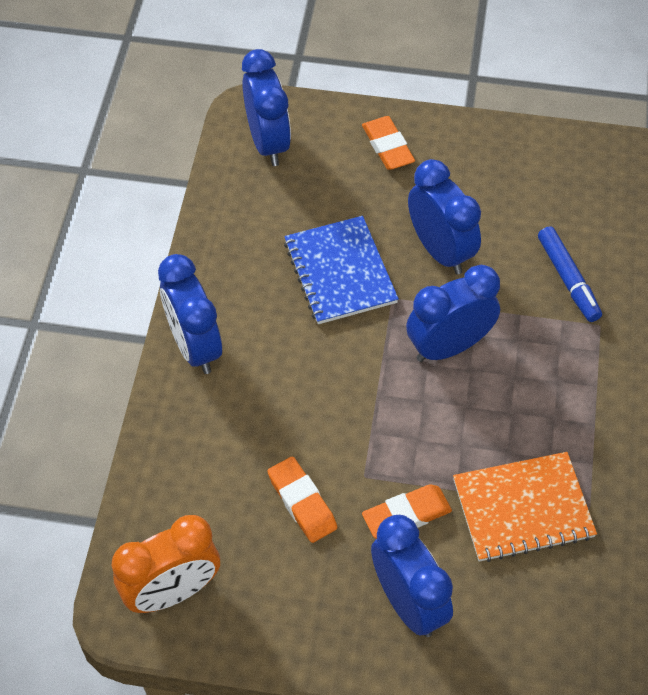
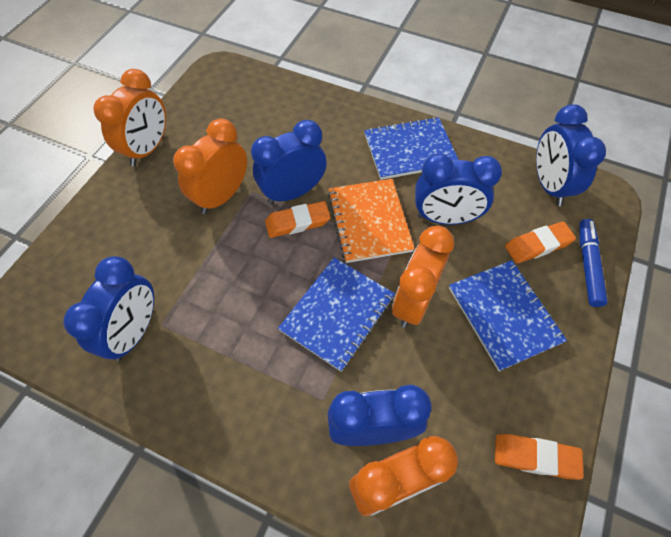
blue notebook: 1 -> 3
orange clock: 1 -> 4

